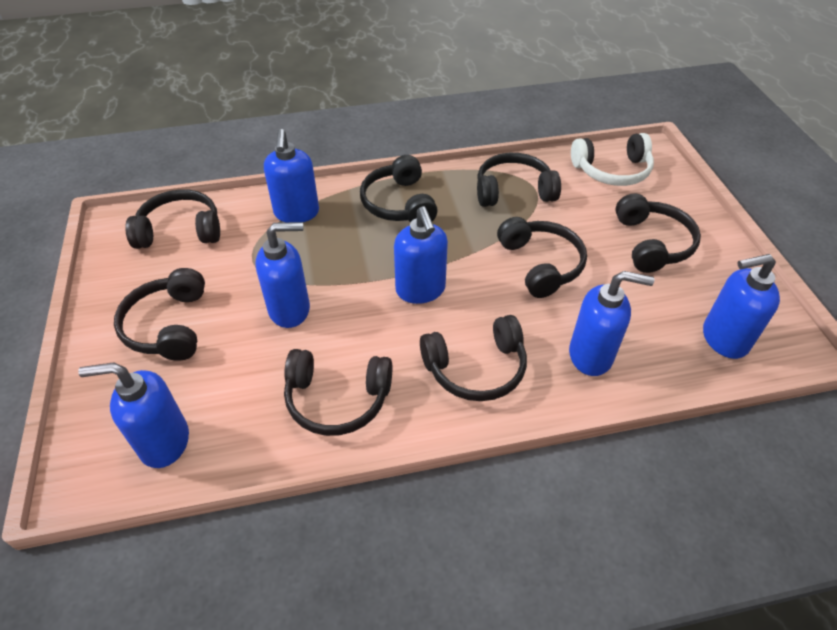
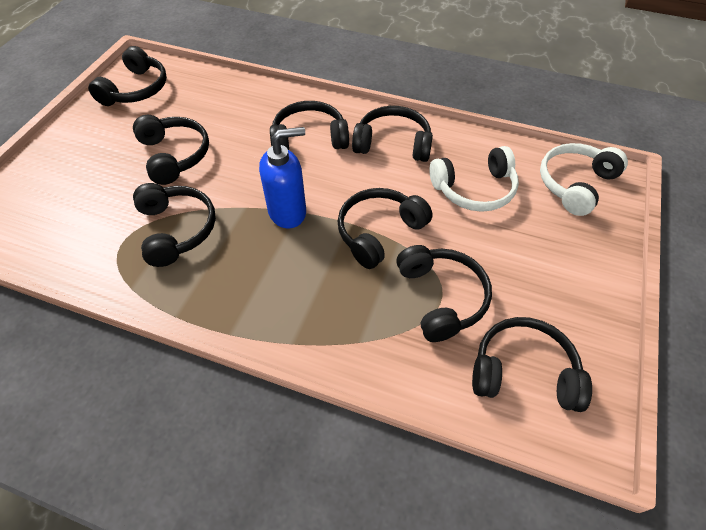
blue soap dispenser: 6 -> 1
white headphones: 1 -> 2

